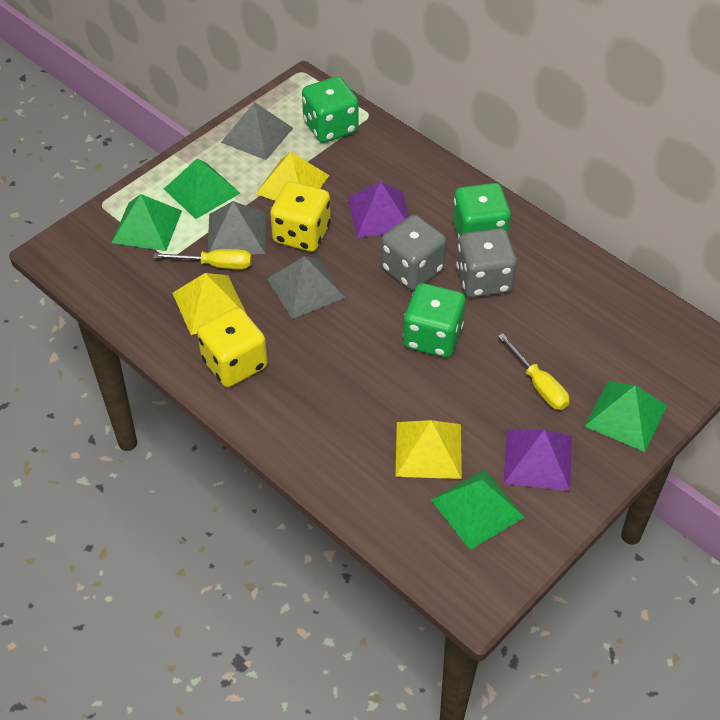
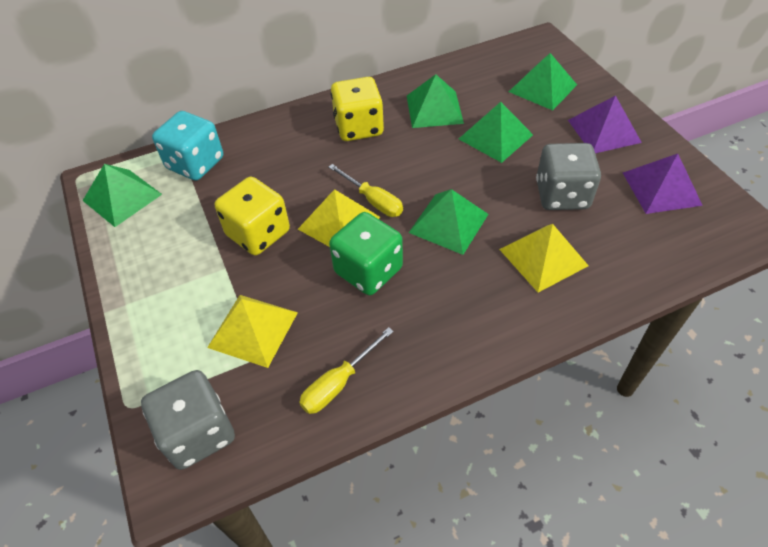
green dice: 3 -> 1
green pyramid: 4 -> 5
grey pyramid: 3 -> 0
turquoise dice: 0 -> 1

